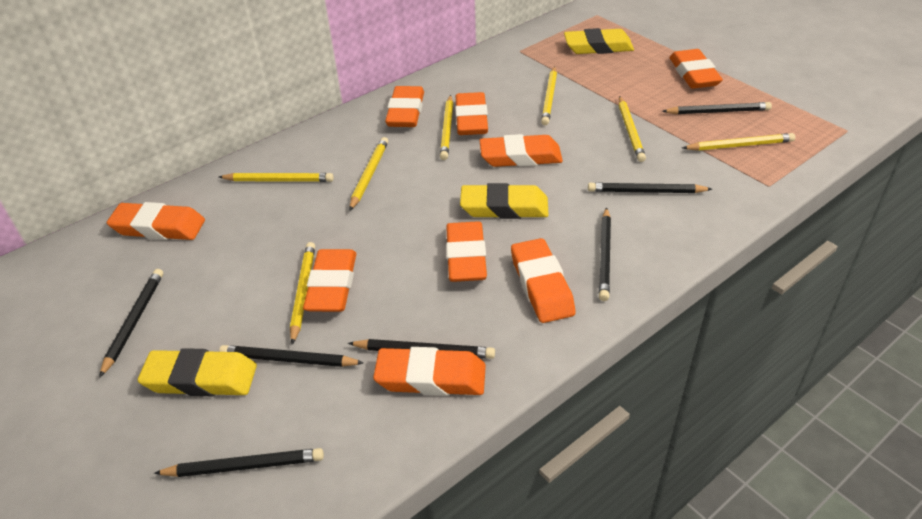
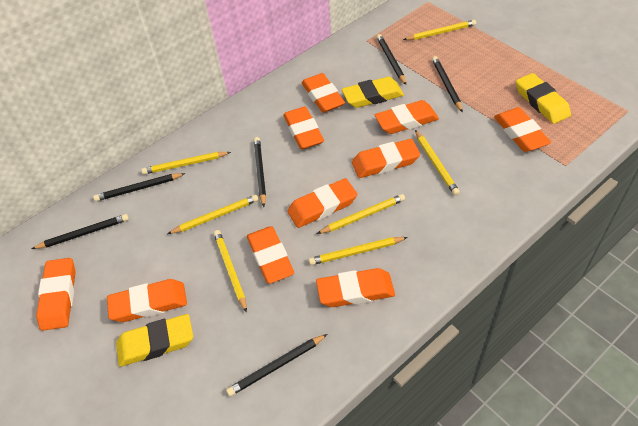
black pencil: 7 -> 6
orange eraser: 9 -> 10

